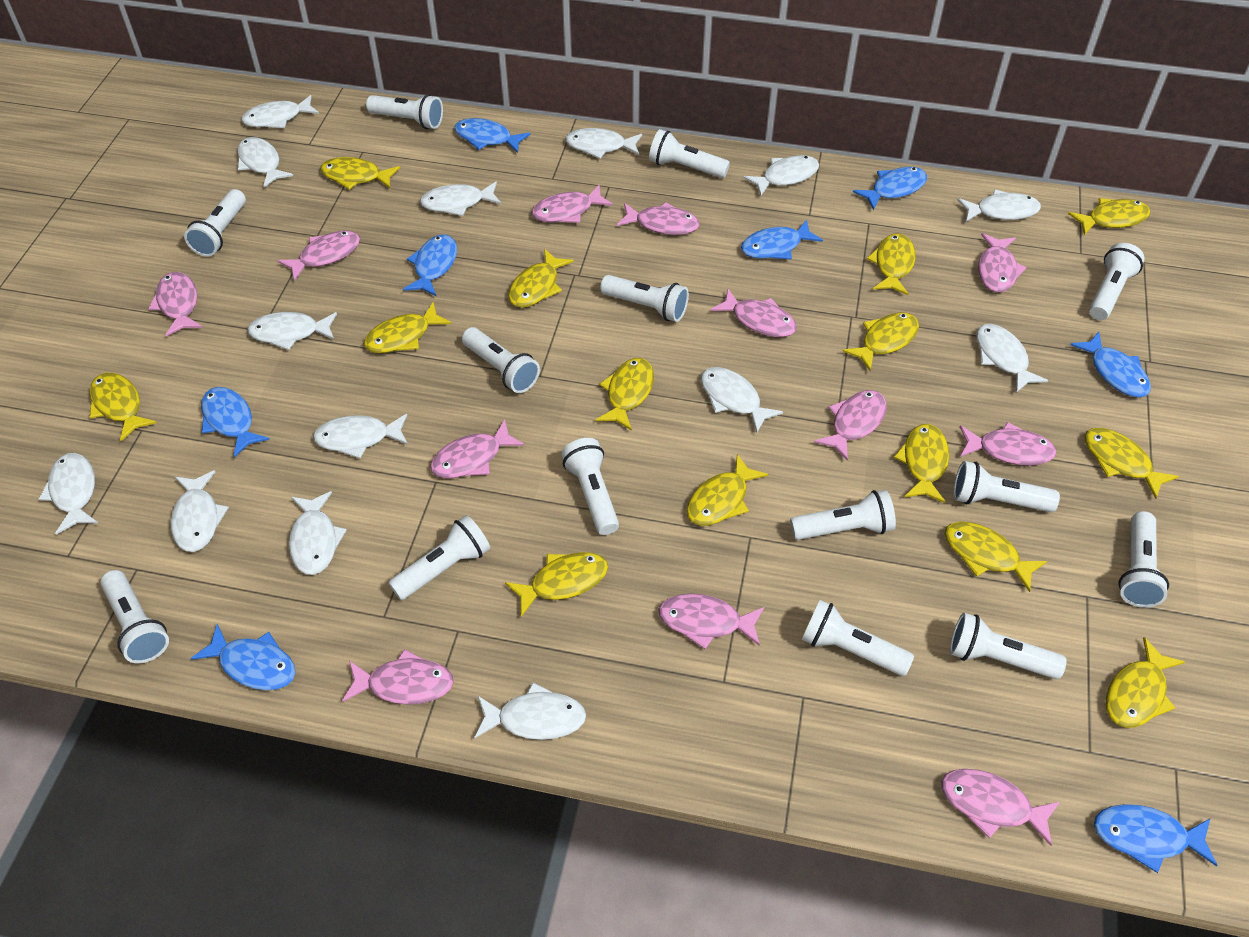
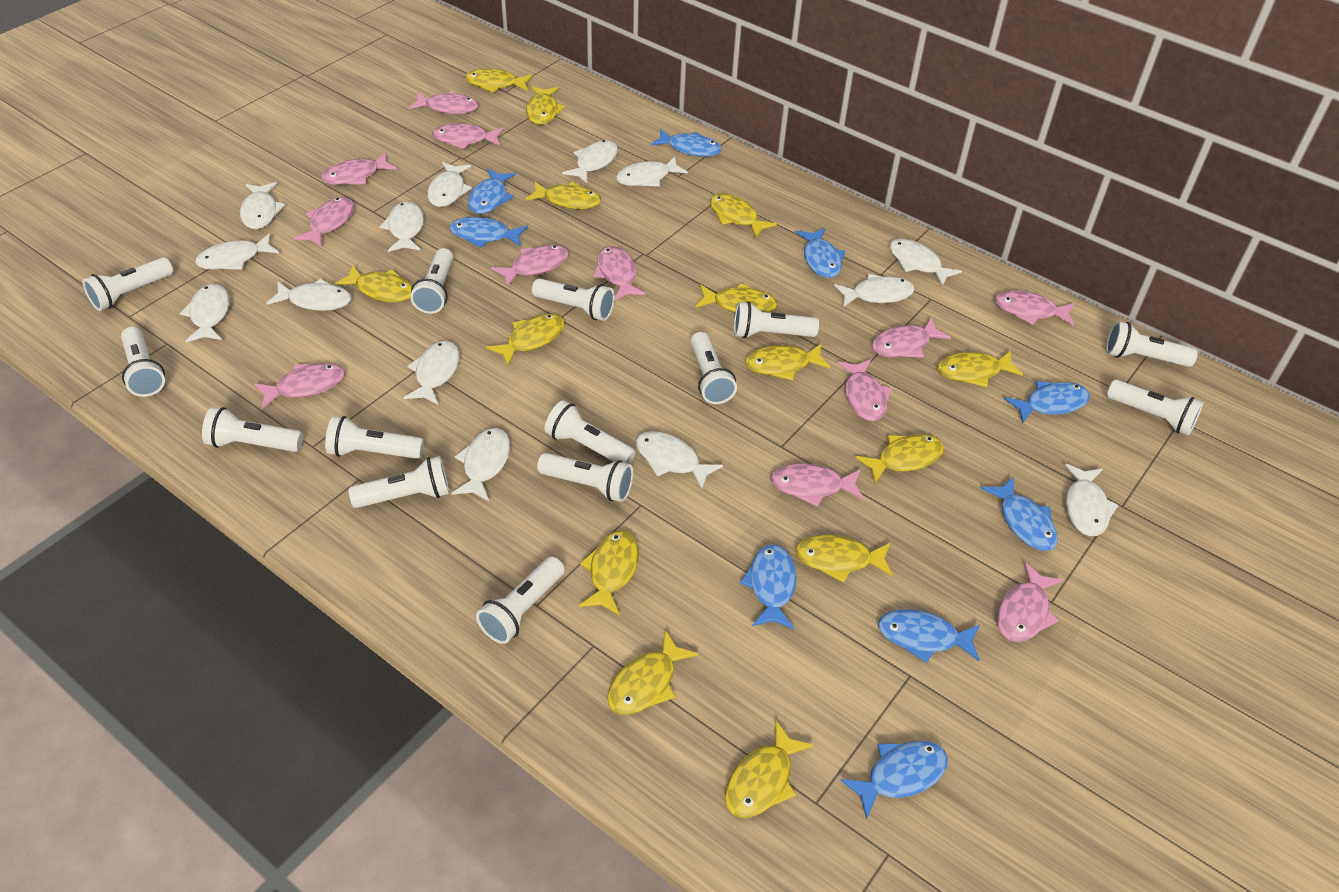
blue fish: 8 -> 9

